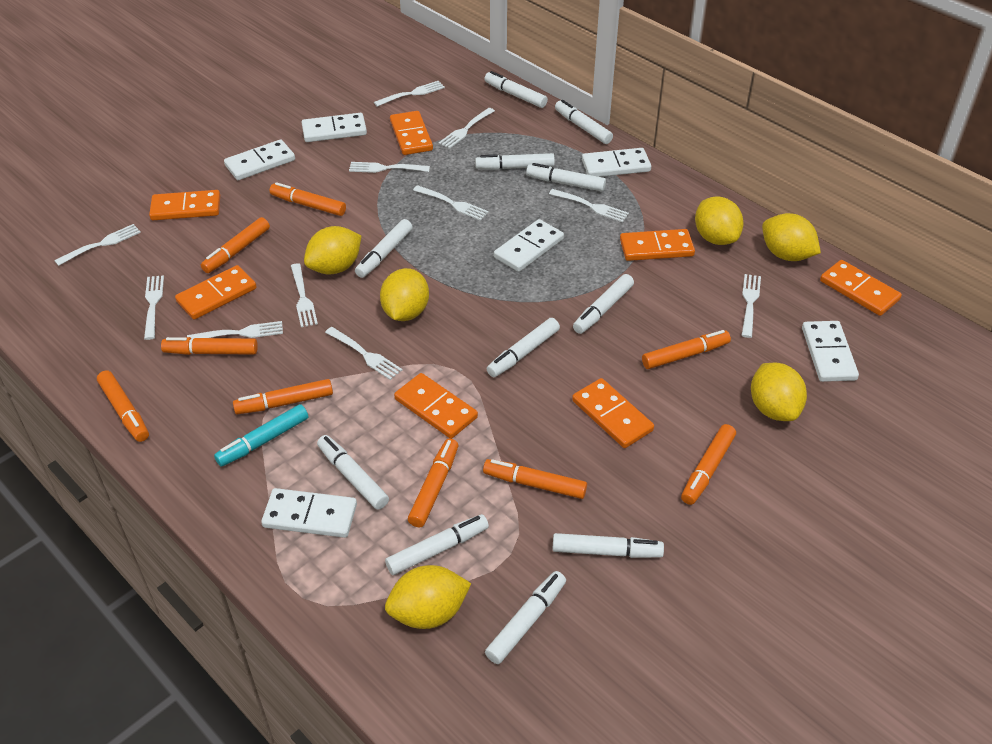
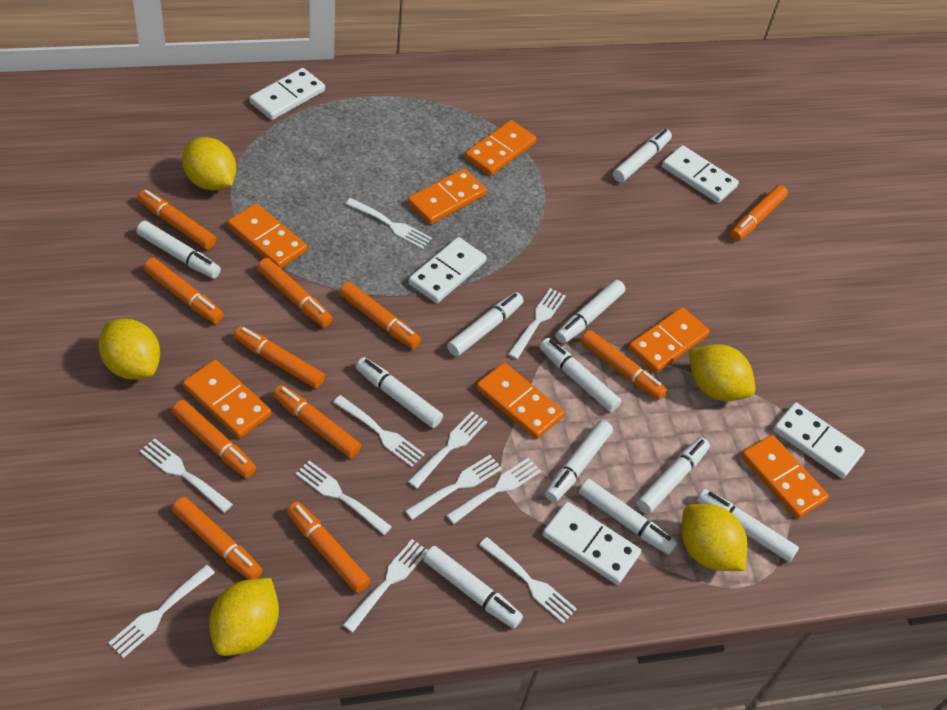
orange marker: 9 -> 11
turquoise marker: 1 -> 0
white domino: 6 -> 5
yellow lemon: 6 -> 5

